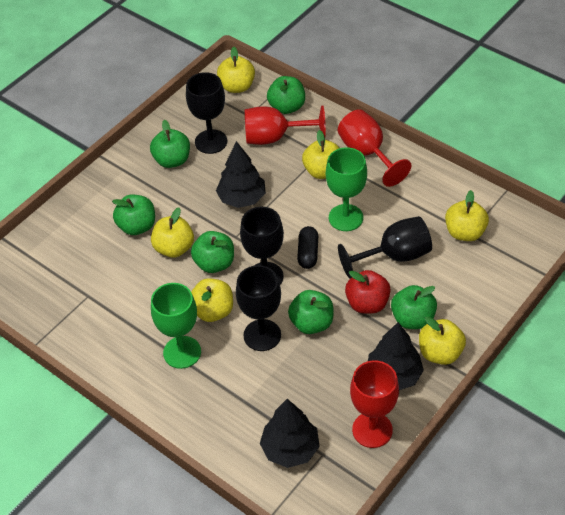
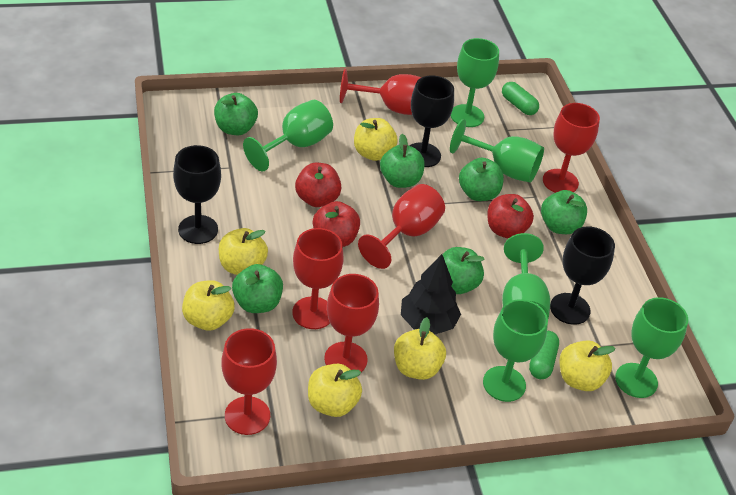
black capsule: 1 -> 0
black goblet: 4 -> 3
black tree: 3 -> 1
green capsule: 0 -> 2
green goblet: 2 -> 6
red apple: 1 -> 3
red goblet: 3 -> 6

